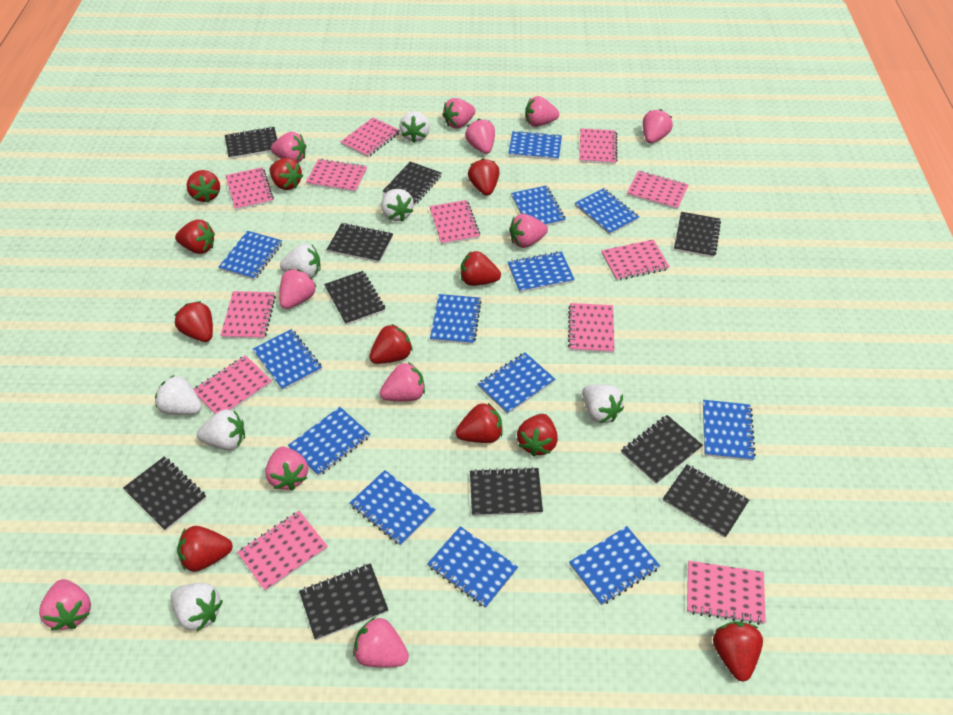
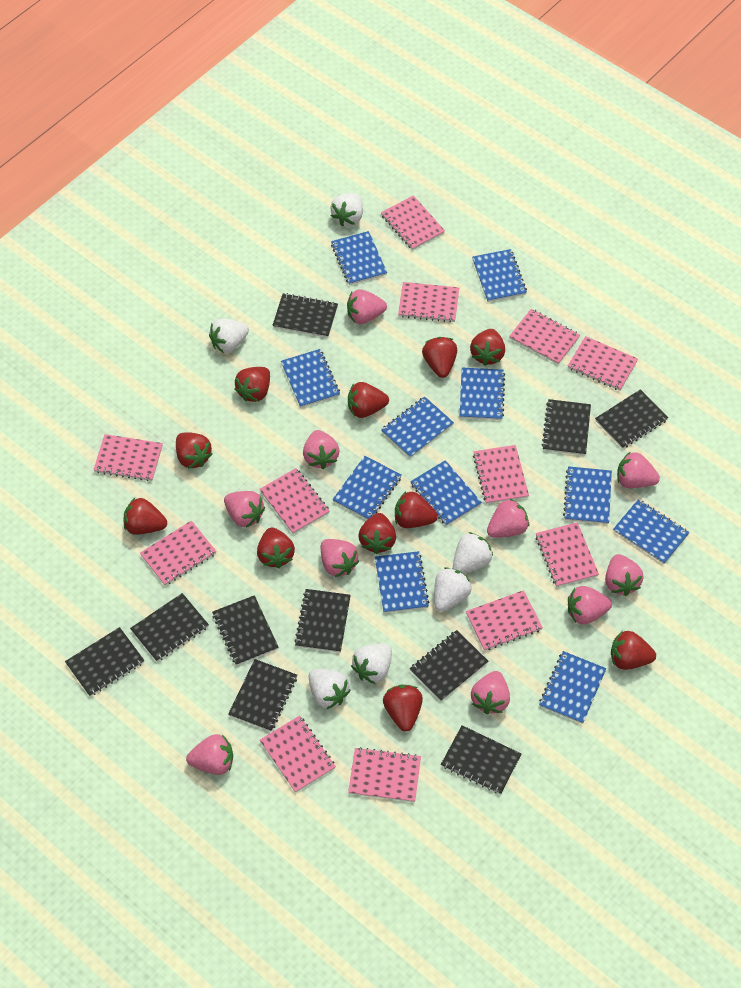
blue notebook: 13 -> 11
pink strawberry: 11 -> 10
white strawberry: 7 -> 6

